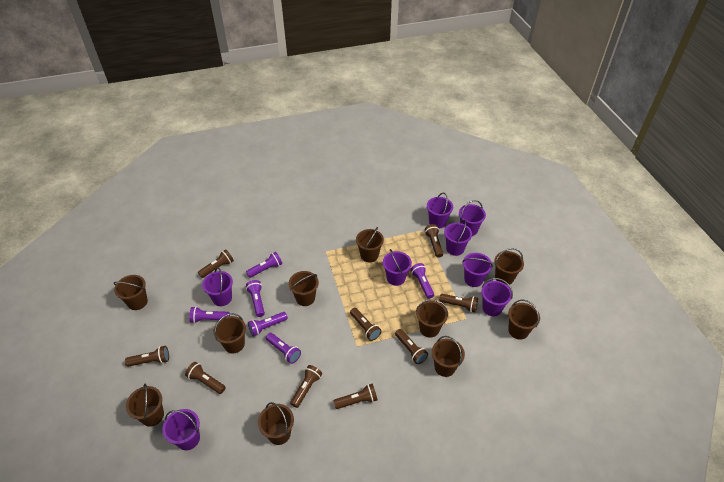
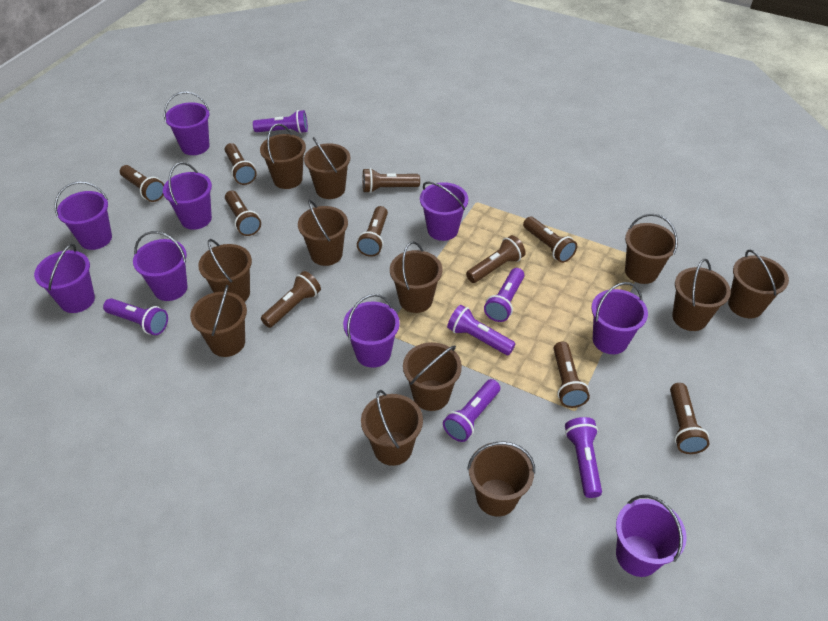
brown bucket: 10 -> 12
brown flashlight: 9 -> 10
purple bucket: 8 -> 9

